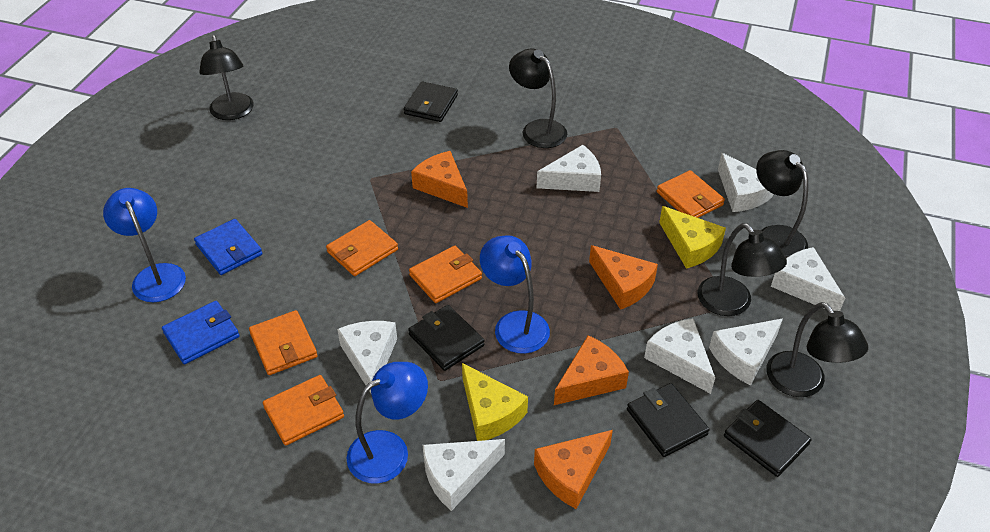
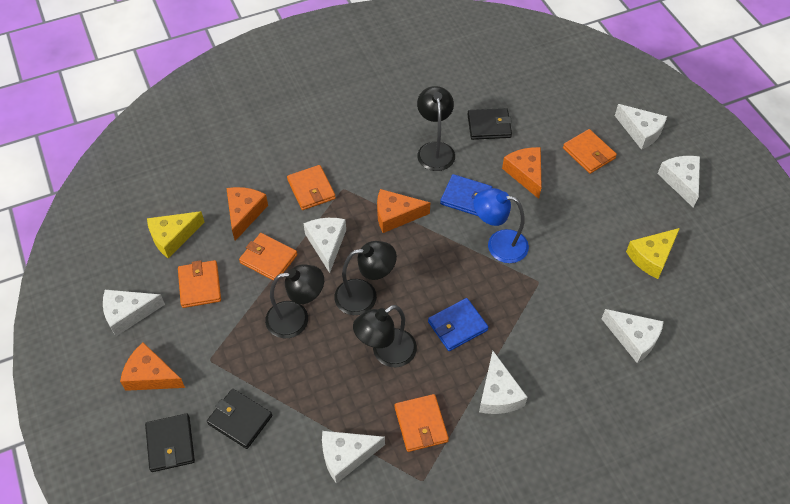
black lamp: 5 -> 4
black wallet: 4 -> 3
blue lamp: 3 -> 1

